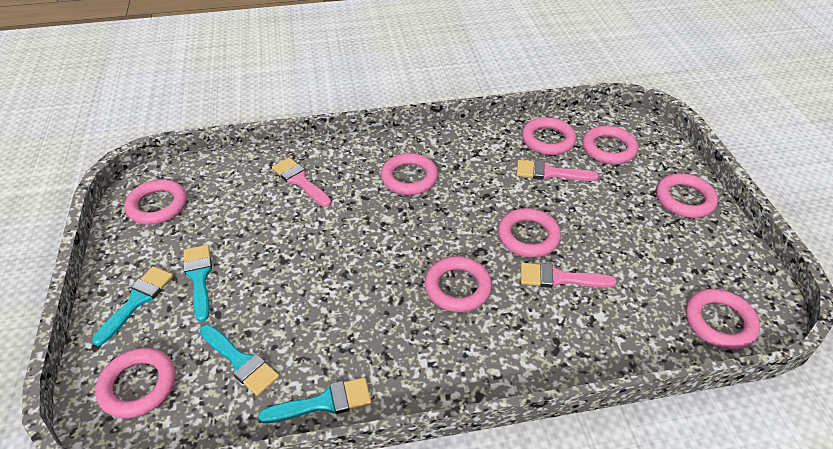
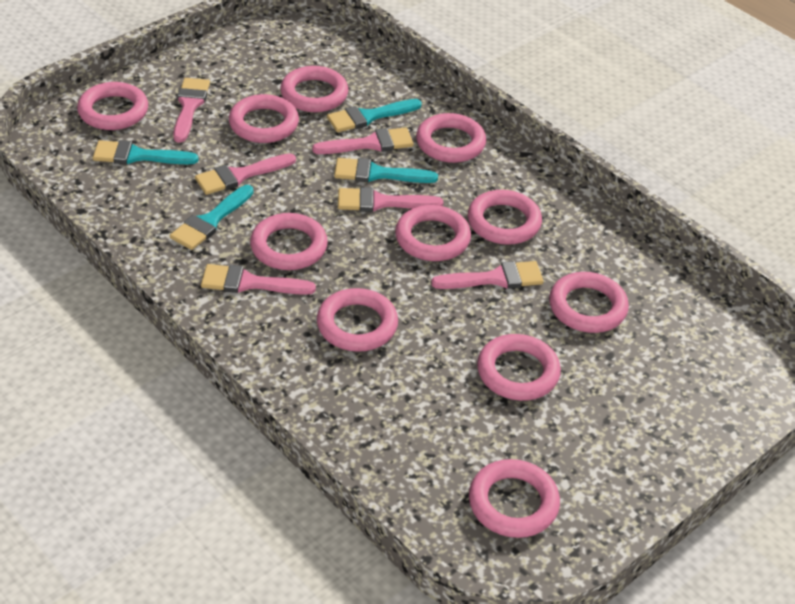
pink brush: 3 -> 6
pink ring: 9 -> 11

